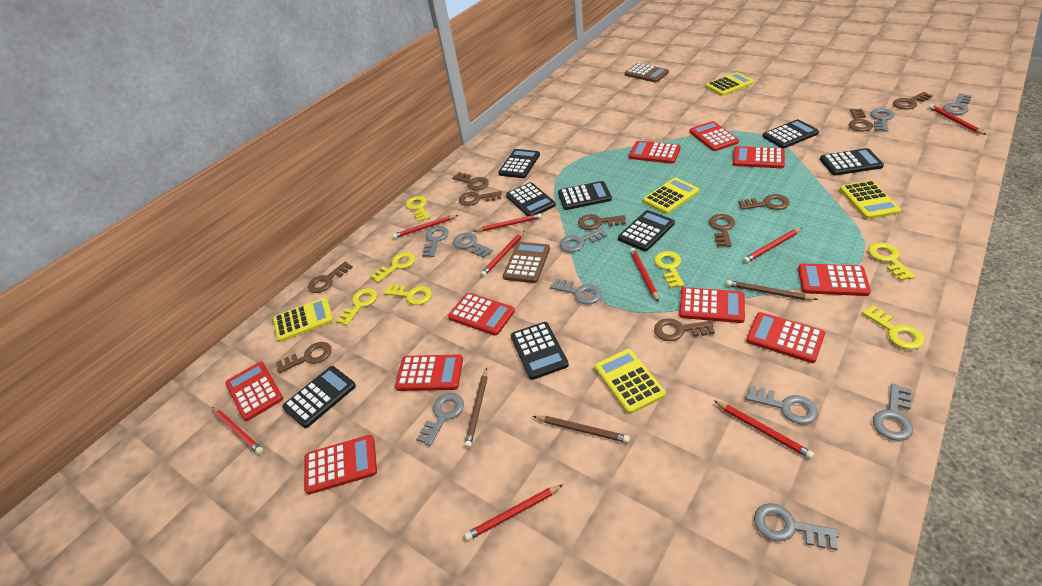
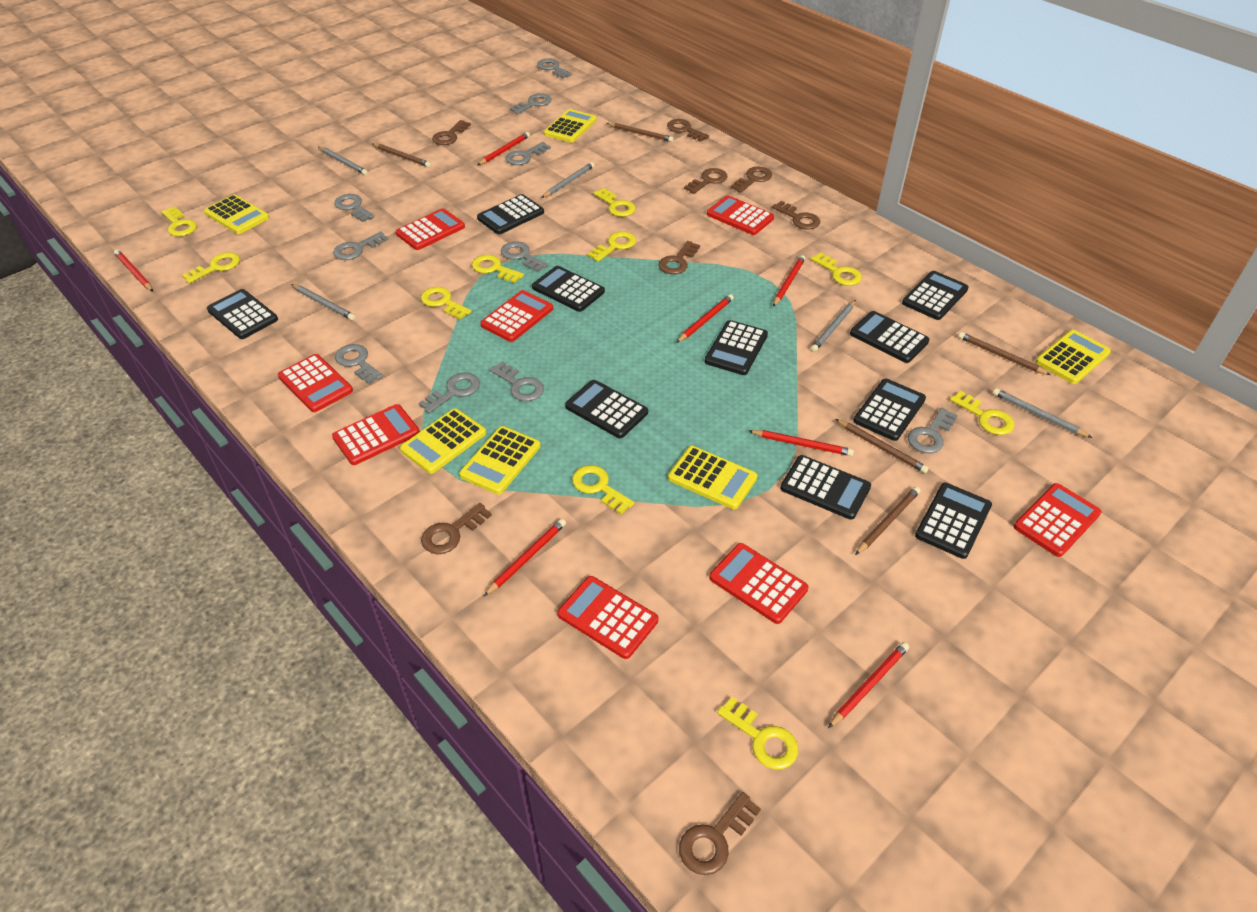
black calculator: 8 -> 10
brown calculator: 2 -> 0
brown key: 10 -> 8
brown pencil: 3 -> 5
grey pencil: 0 -> 5
red calculator: 10 -> 8
red pencil: 9 -> 7
yellow calculator: 5 -> 6
yellow key: 7 -> 10

